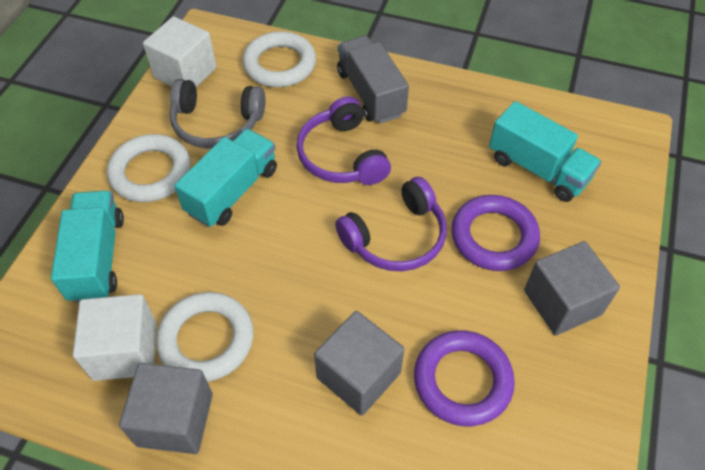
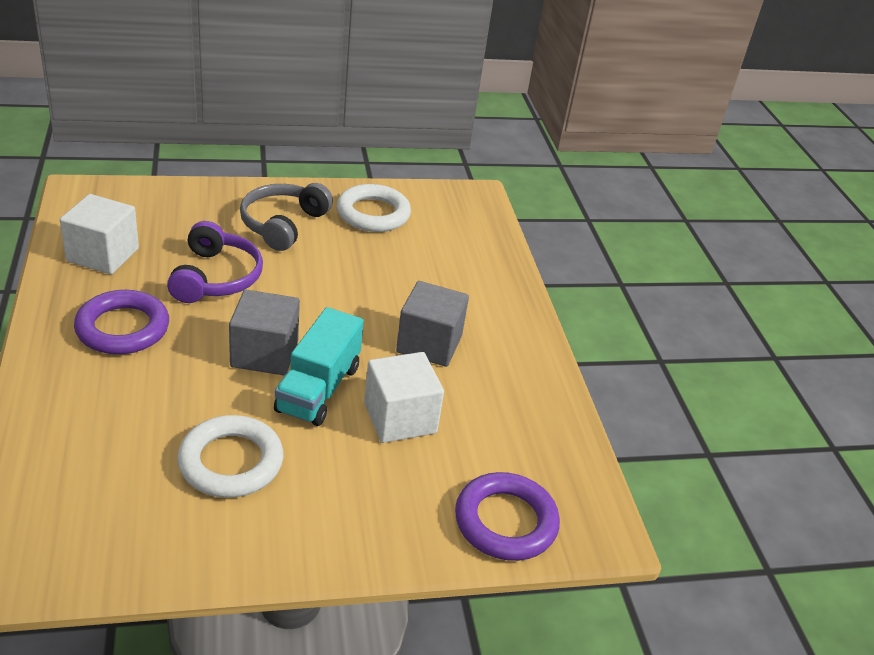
grey cube: 3 -> 2
grey truck: 1 -> 0
purple headphones: 2 -> 1
turquoise truck: 3 -> 1
white ring: 3 -> 2

